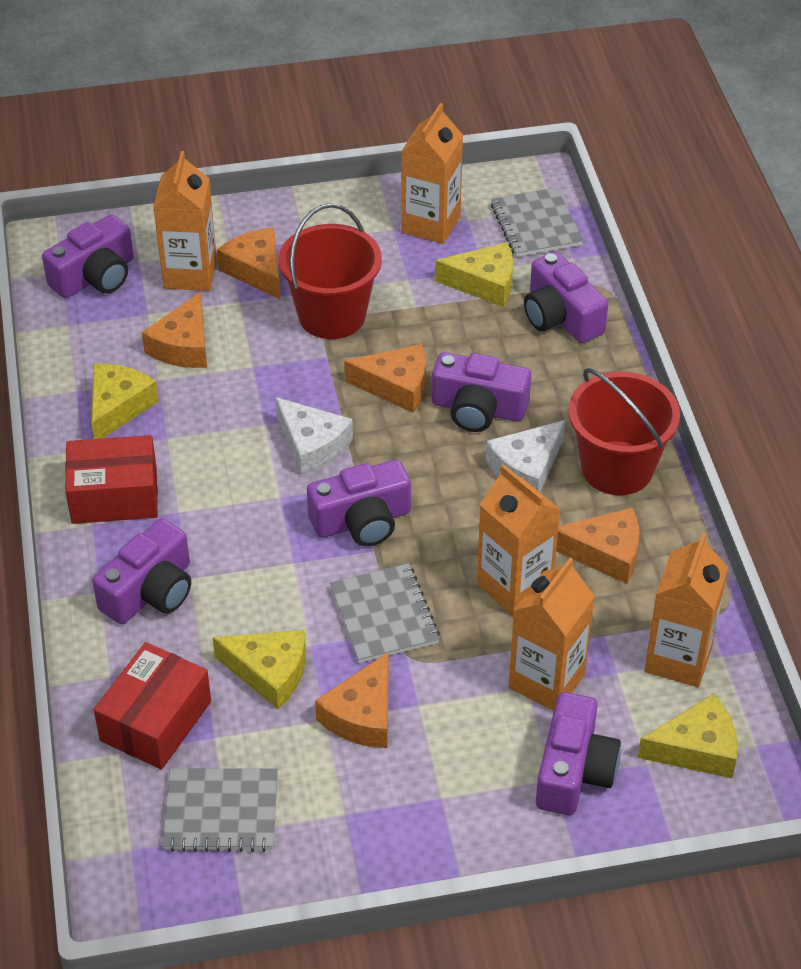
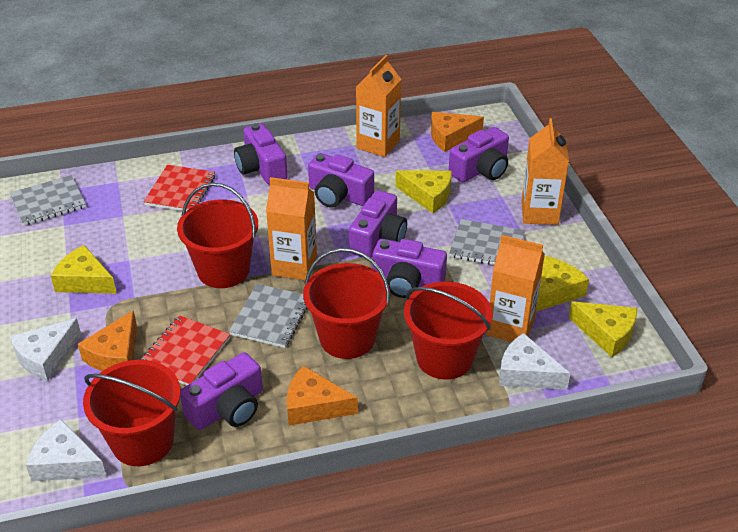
orange carton: 5 -> 4
orange cheese: 5 -> 3
red box: 2 -> 0
red bucket: 2 -> 4
red notebook: 0 -> 2
white cheese: 2 -> 3

